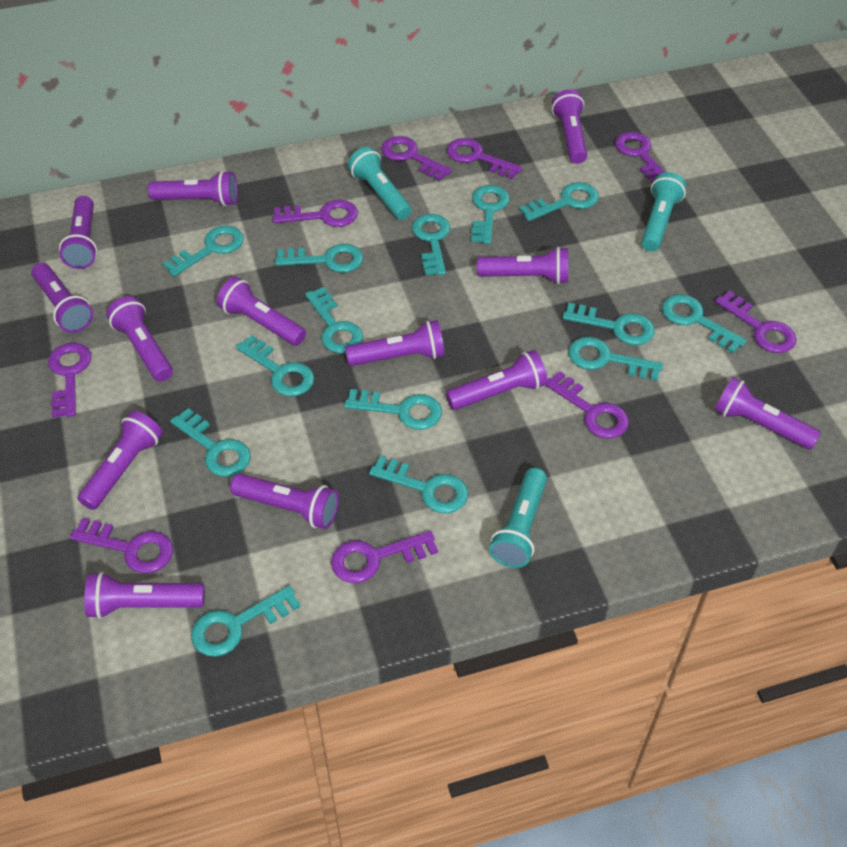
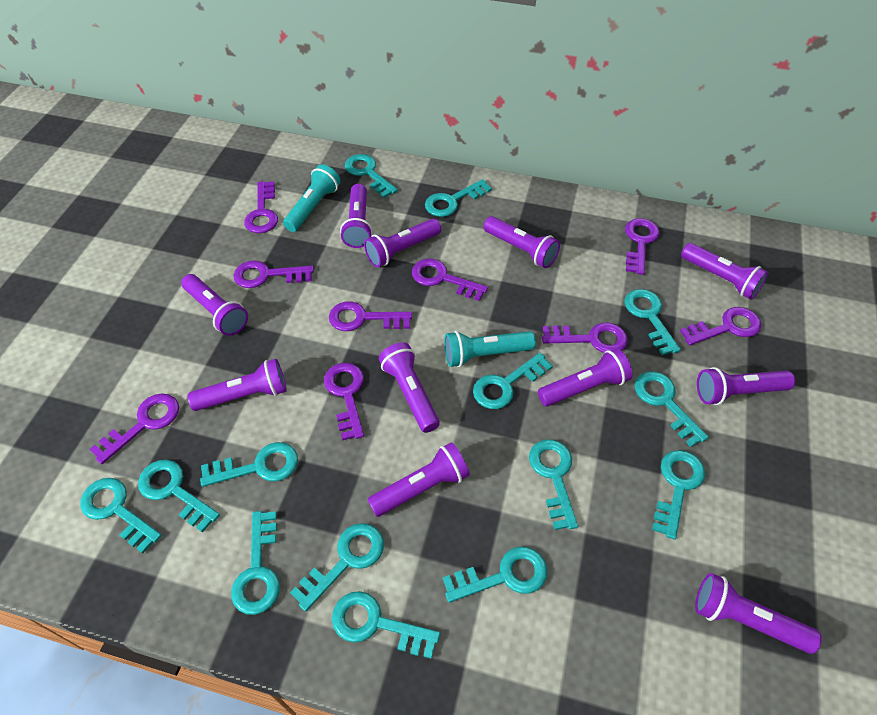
purple flashlight: 13 -> 11
turquoise flashlight: 3 -> 2

